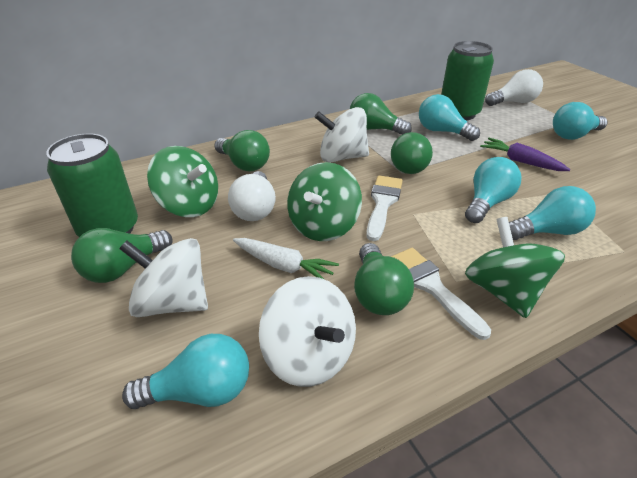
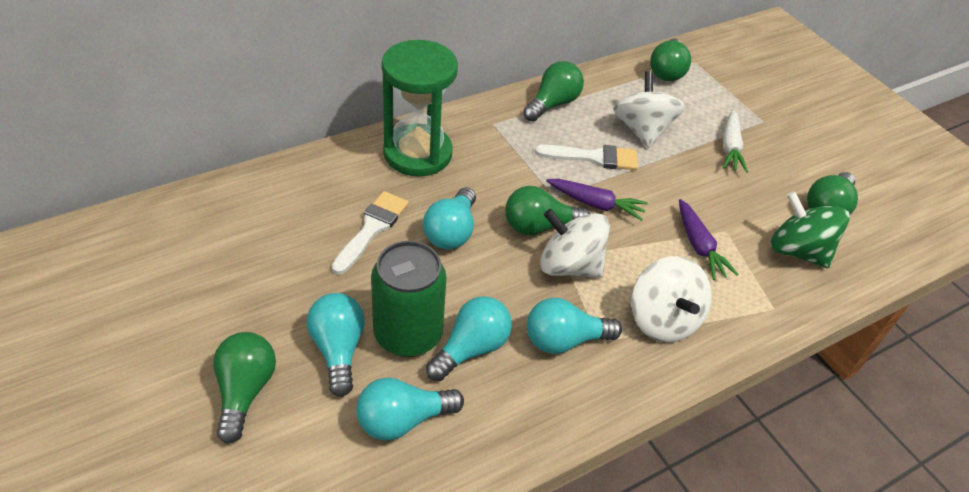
green can: 2 -> 1
green hourglass: 0 -> 1
green spinning top: 3 -> 1
purple carrot: 1 -> 2
white light bulb: 2 -> 0

